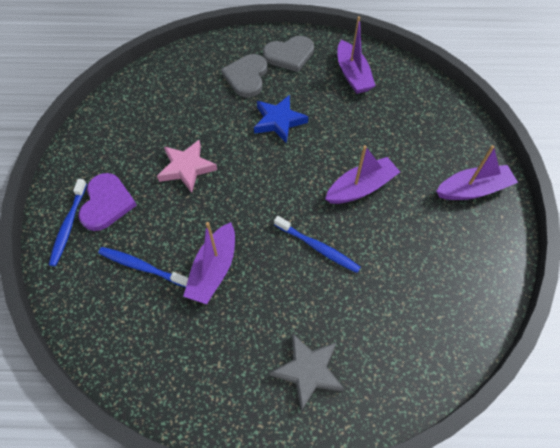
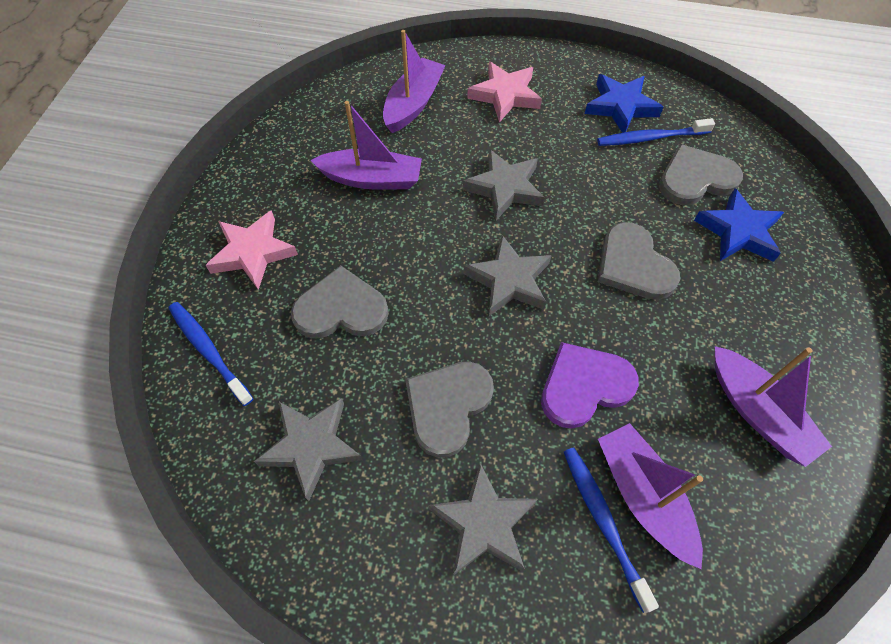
blue star: 1 -> 2
grey heart: 2 -> 4
grey star: 1 -> 4
pink star: 1 -> 2

